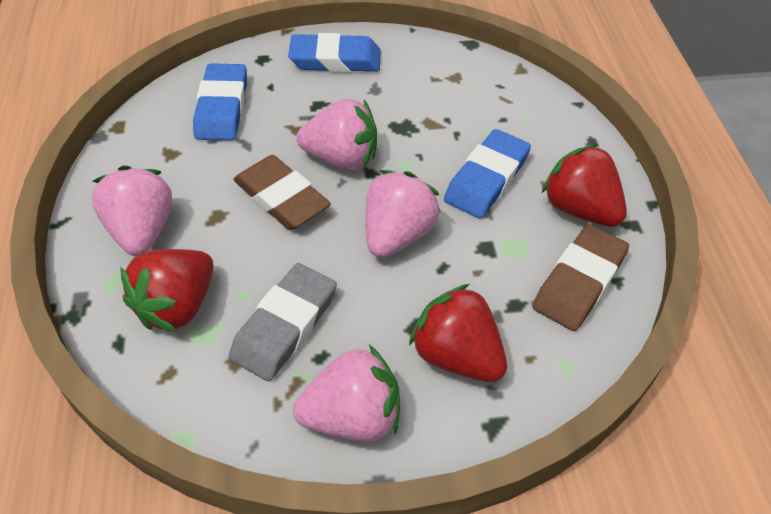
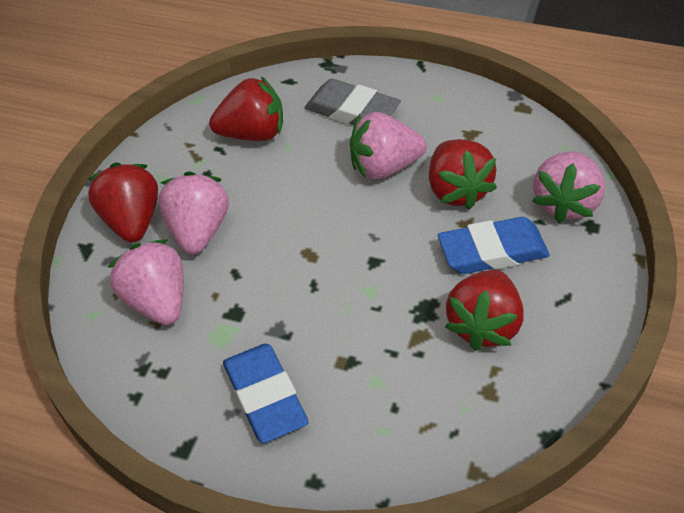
blue eraser: 3 -> 2
brown eraser: 2 -> 0
red strawberry: 3 -> 4

